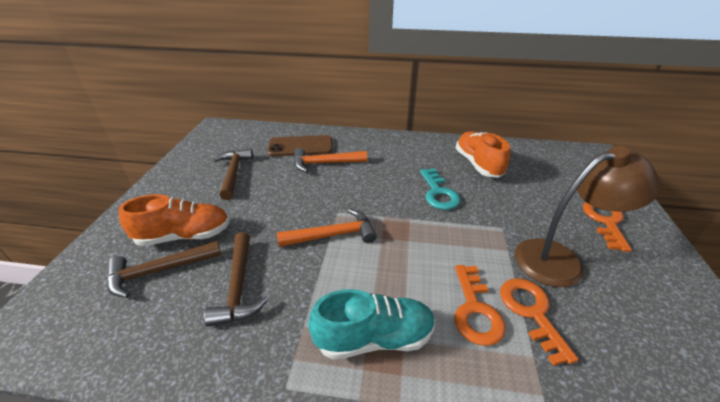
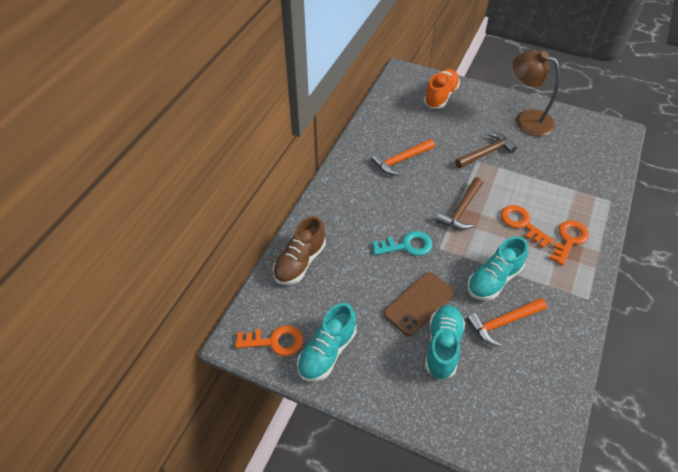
brown hammer: 3 -> 2
brown shoe: 0 -> 1
orange shoe: 2 -> 1
turquoise shoe: 1 -> 3

